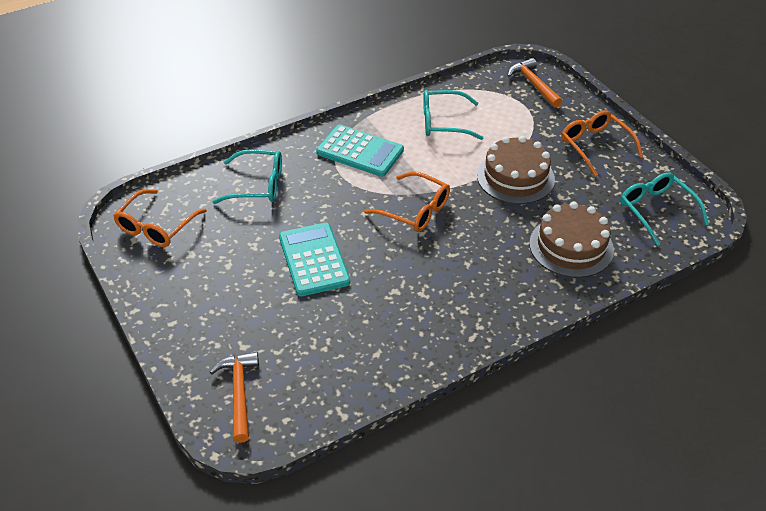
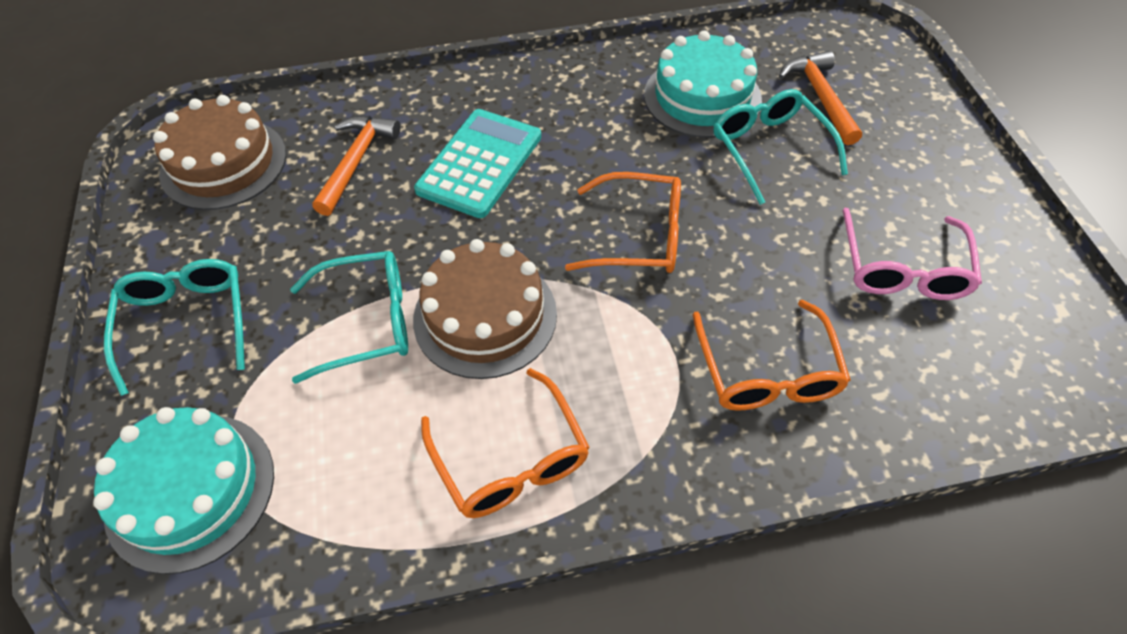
pink glasses: 0 -> 1
turquoise cake: 0 -> 2
turquoise calculator: 2 -> 1

